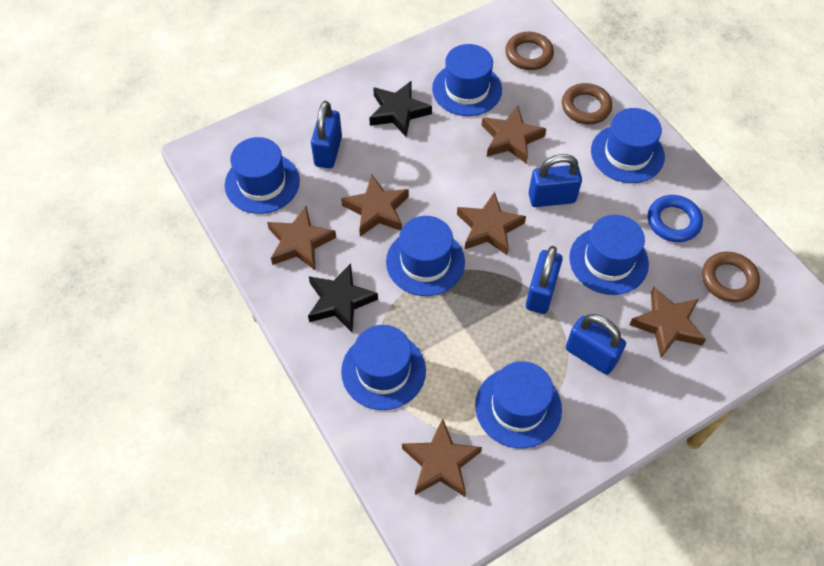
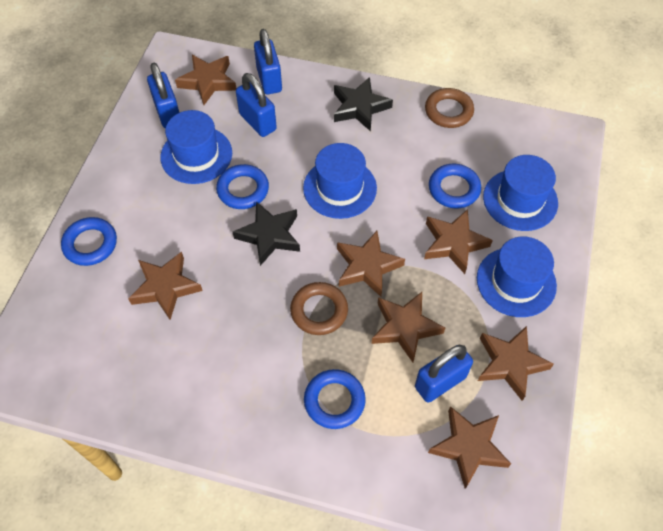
blue hat: 7 -> 4
blue ring: 1 -> 4
brown ring: 3 -> 2
brown star: 6 -> 7

